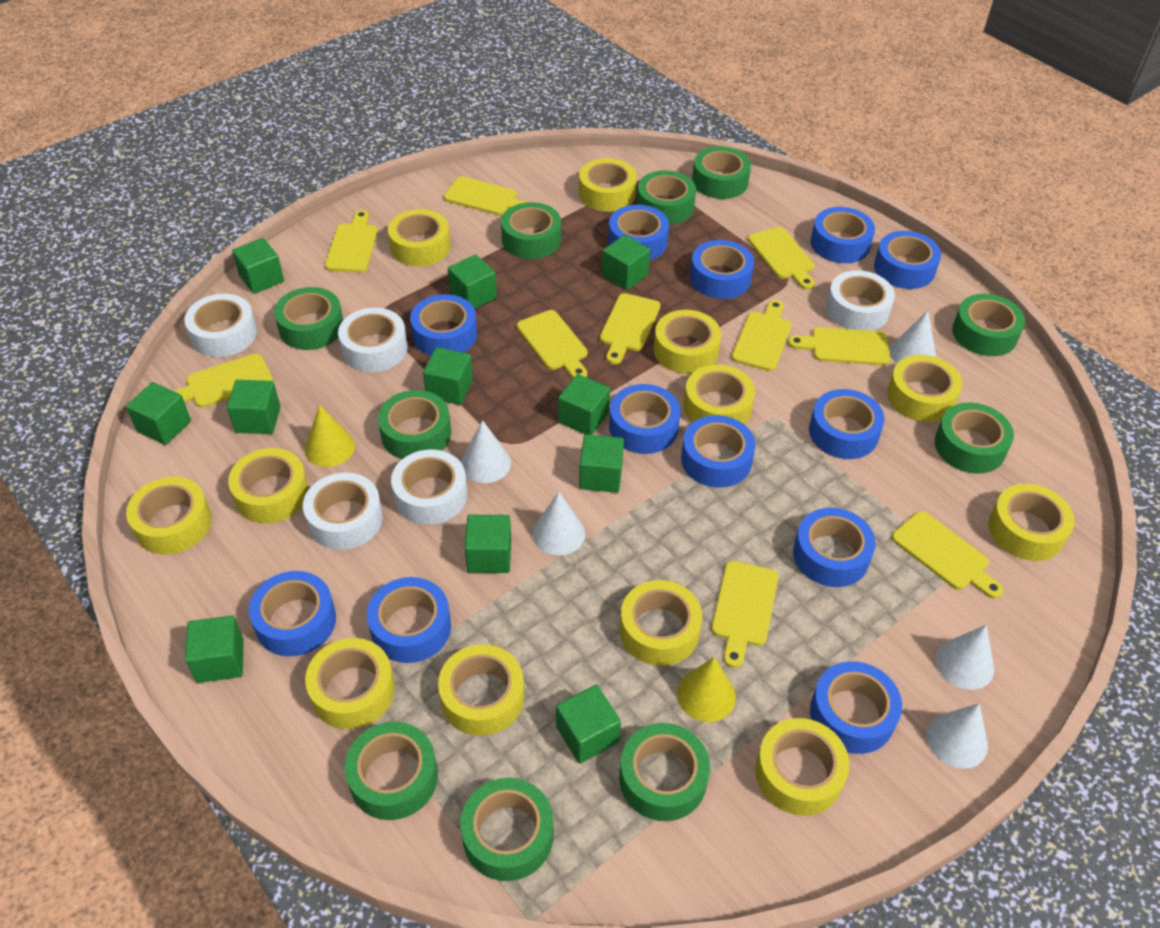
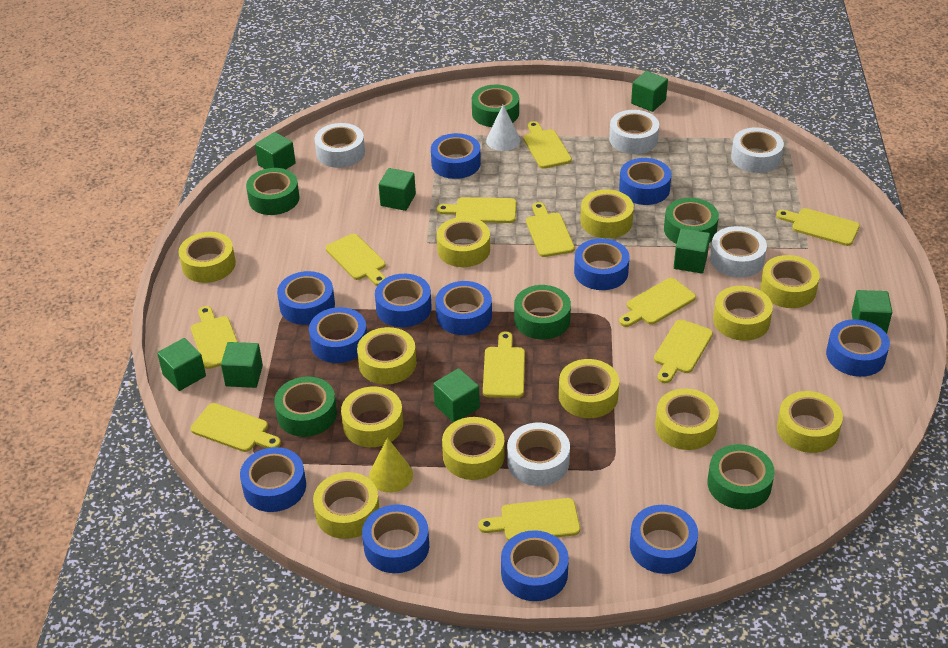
green cube: 11 -> 8
green tape: 10 -> 6
white cone: 5 -> 1
yellow cone: 2 -> 1
yellow cutting board: 10 -> 11

